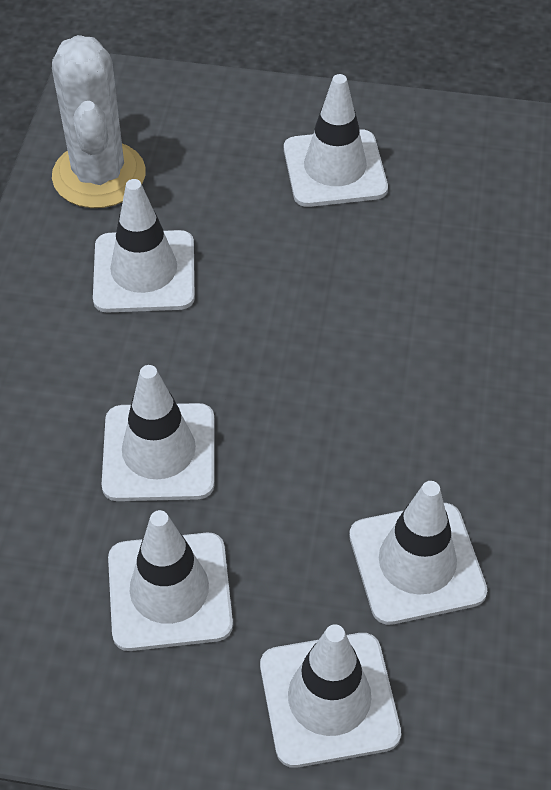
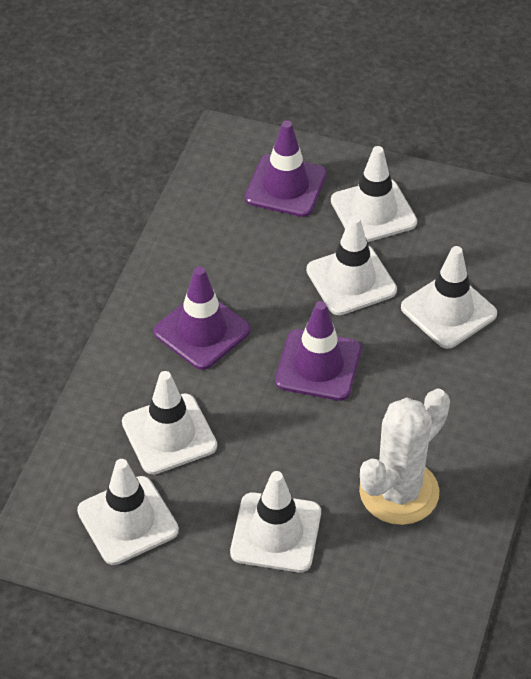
purple traffic cone: 0 -> 3

